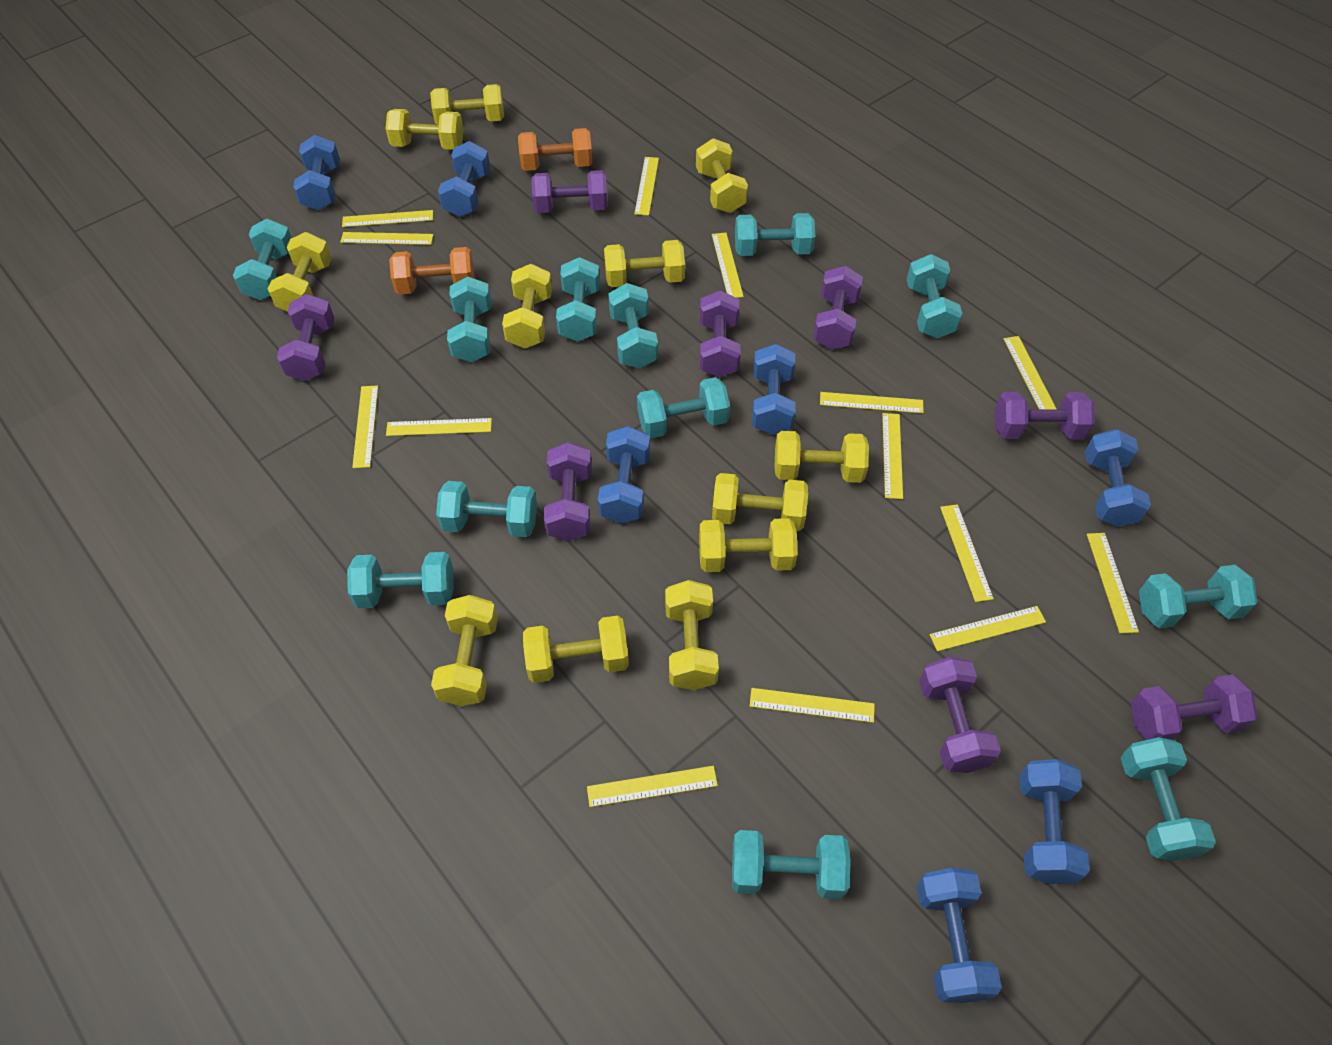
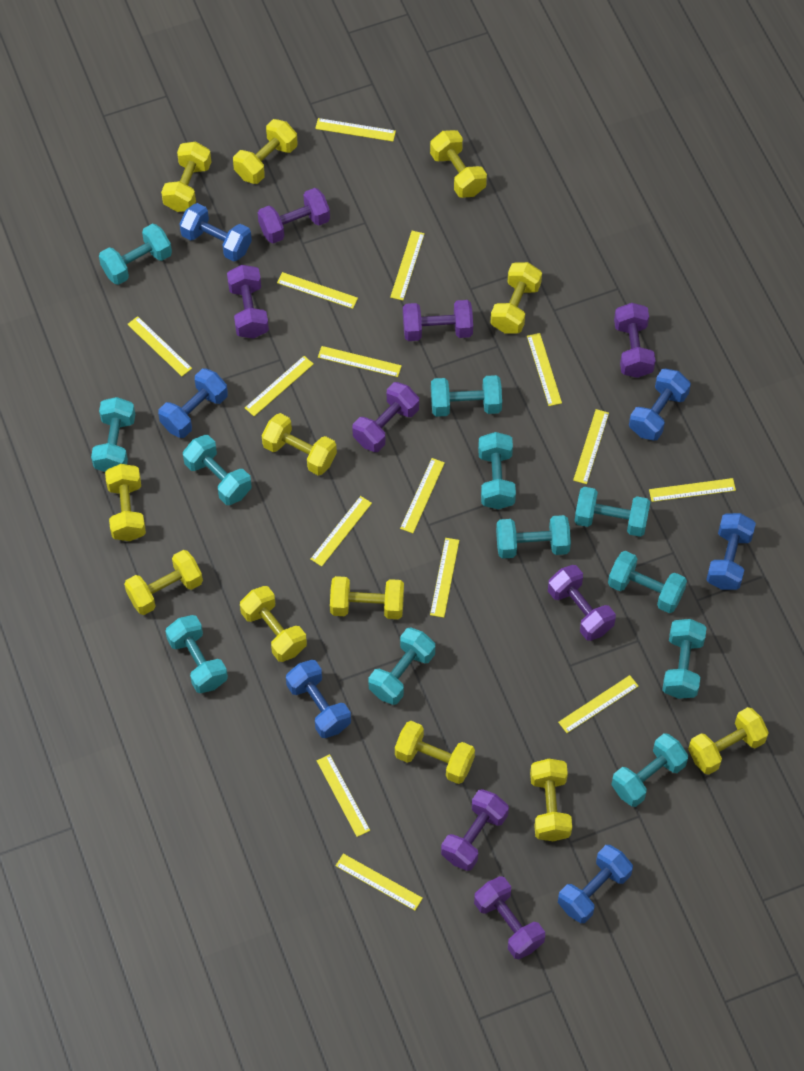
blue dumbbell: 7 -> 6
orange dumbbell: 2 -> 0
yellow ruler: 14 -> 15

